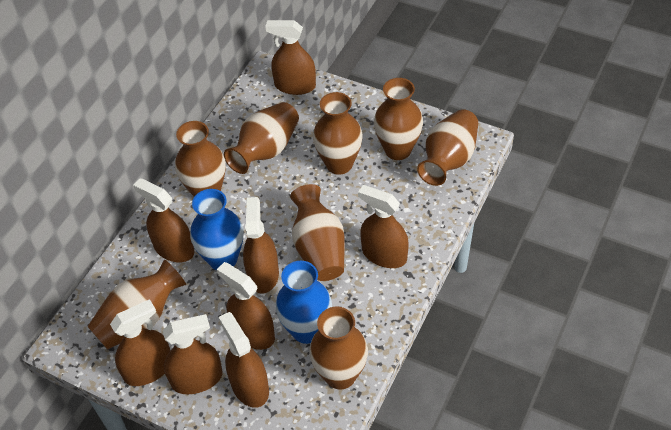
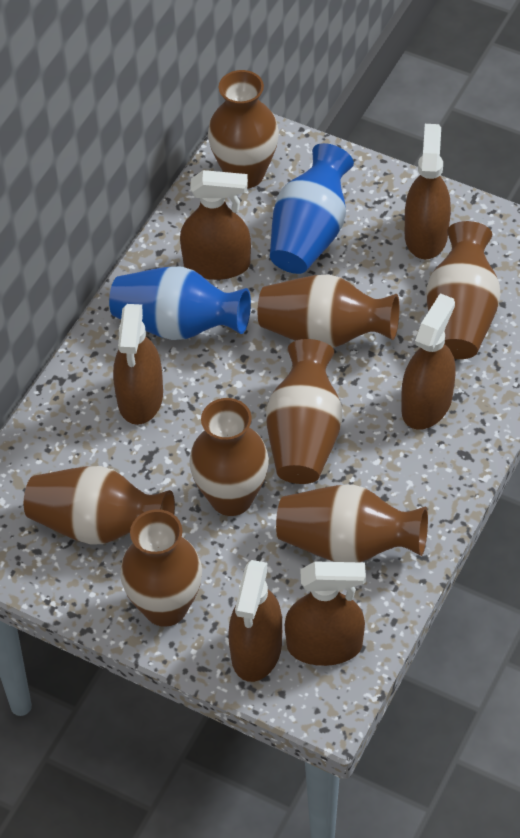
brown spray bottle: 8 -> 6

